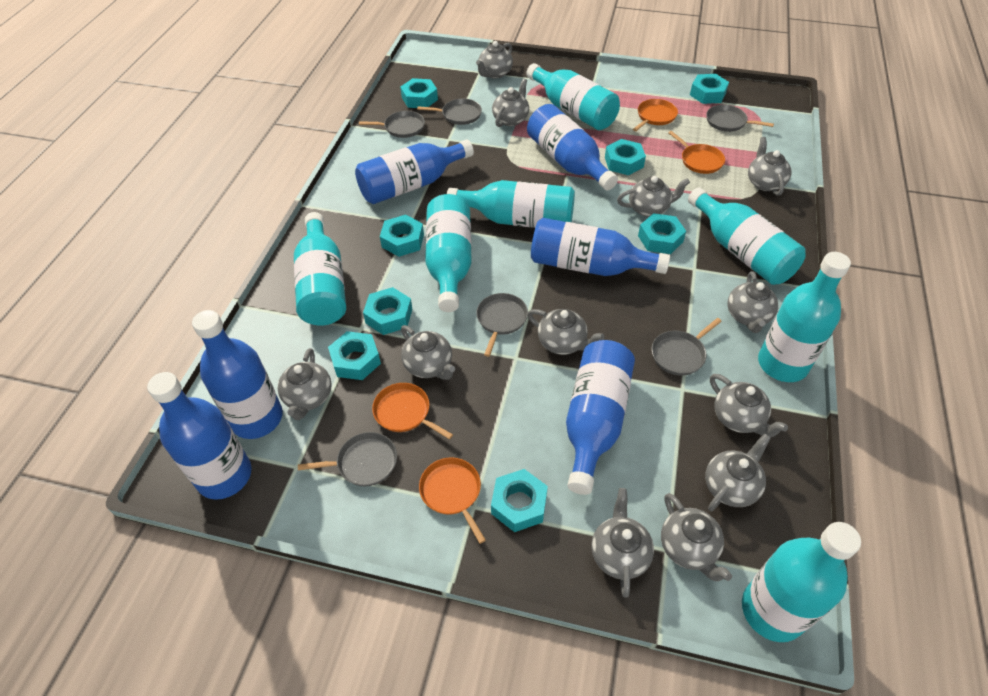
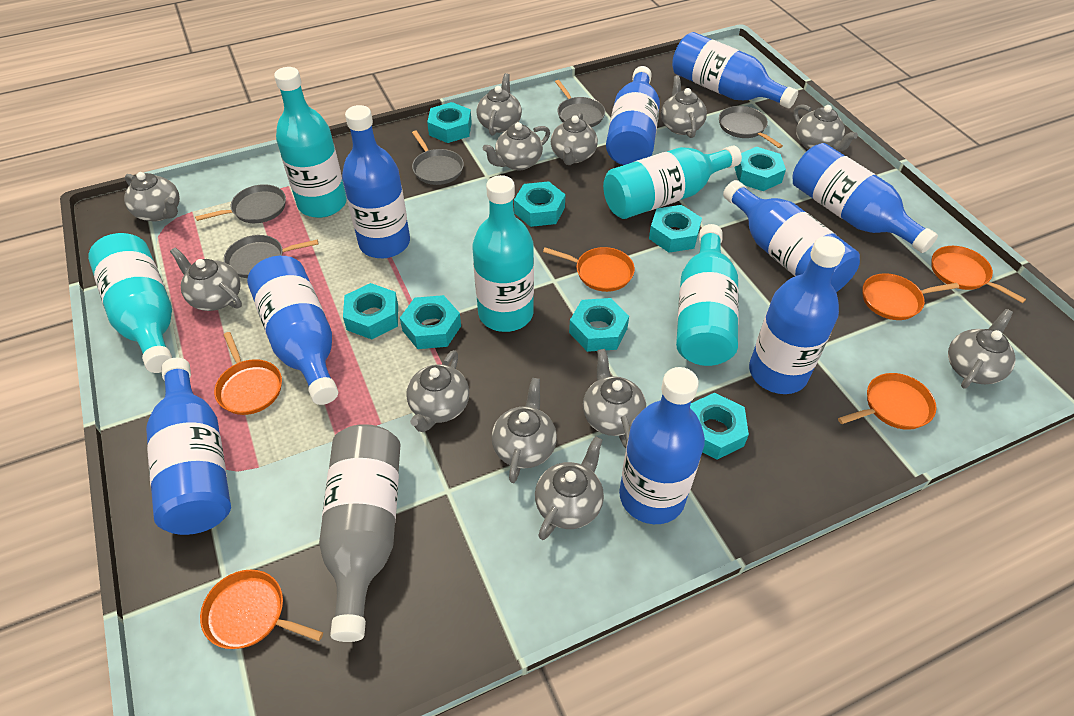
blue bottle: 6 -> 9
grey bottle: 0 -> 1
grey pan: 6 -> 5
orange pan: 4 -> 6
turquoise bottle: 7 -> 5

